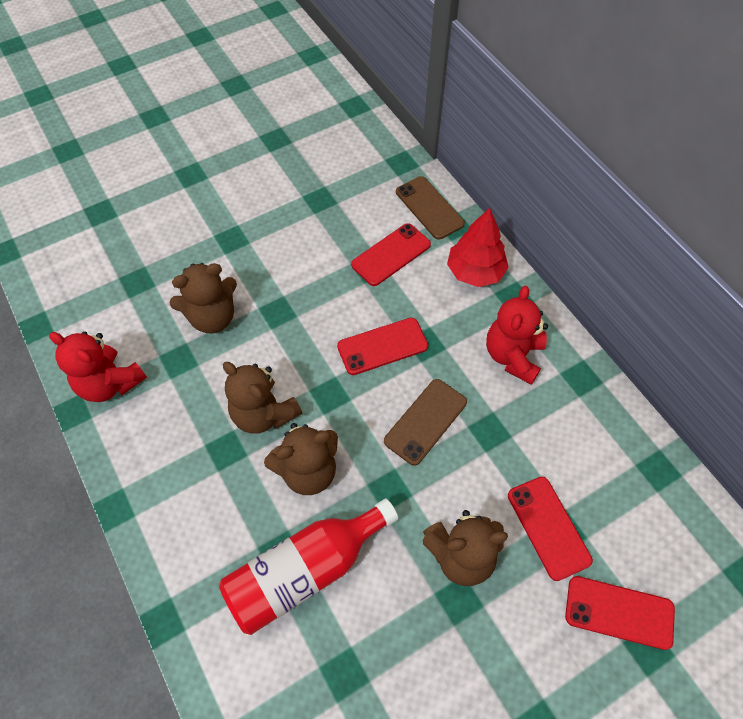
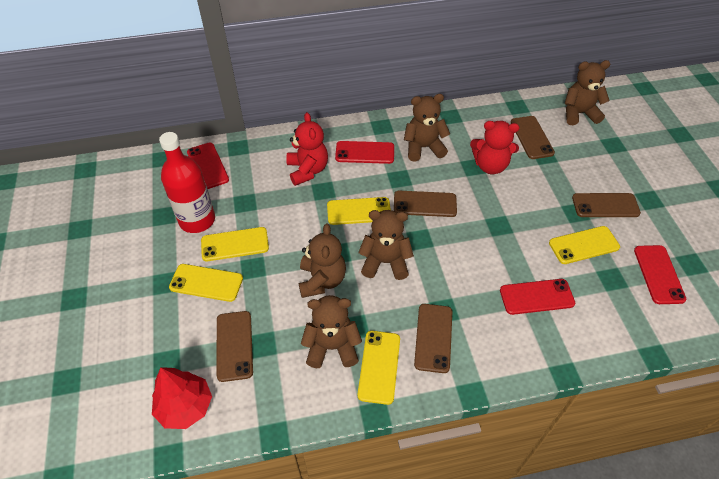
brown phone: 2 -> 5
brown teddy bear: 4 -> 5
yellow phone: 0 -> 5

